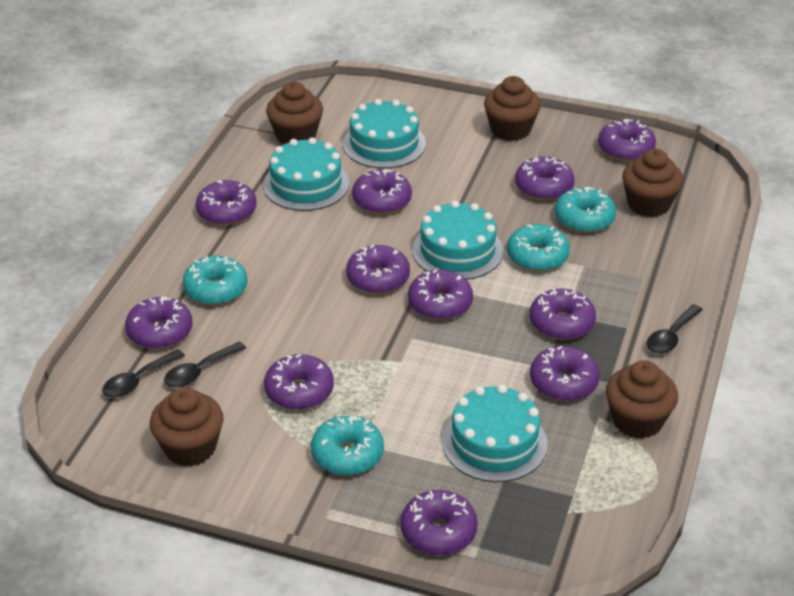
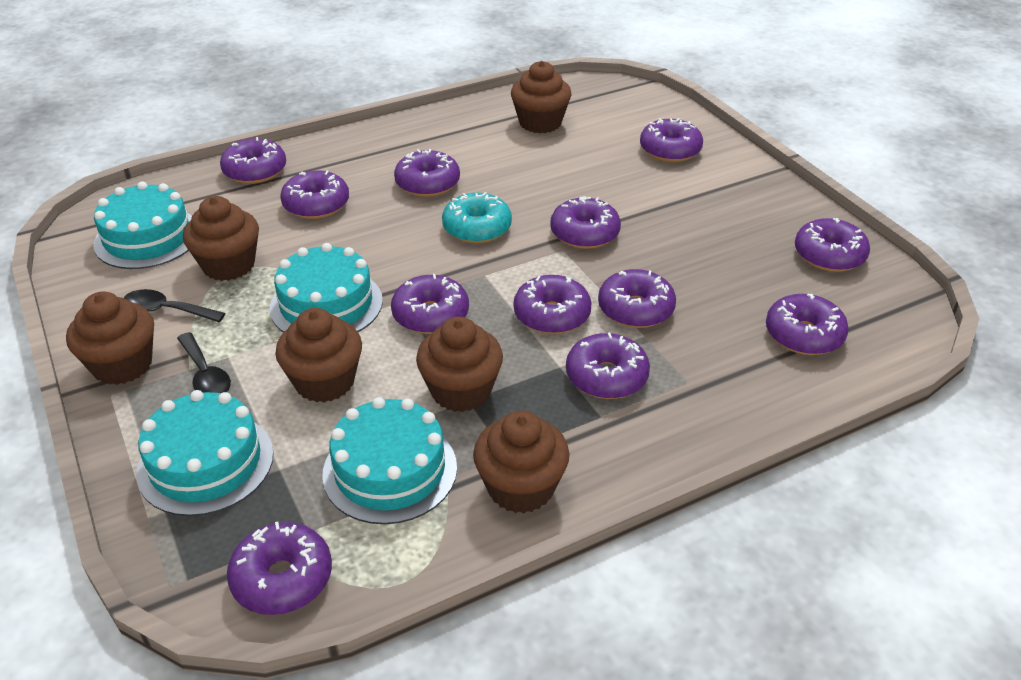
black spoon: 3 -> 2
brown cupcake: 5 -> 6
purple donut: 11 -> 12
turquoise donut: 4 -> 1

